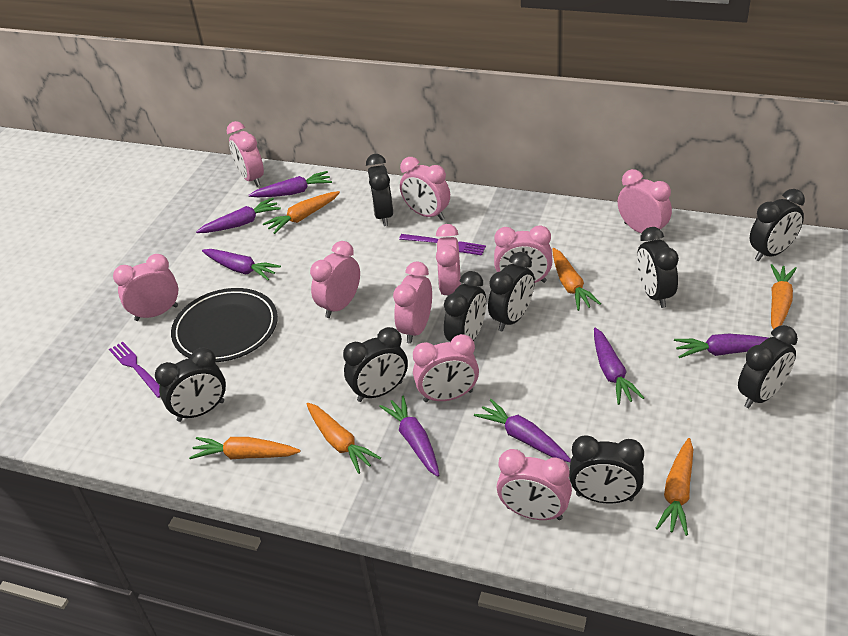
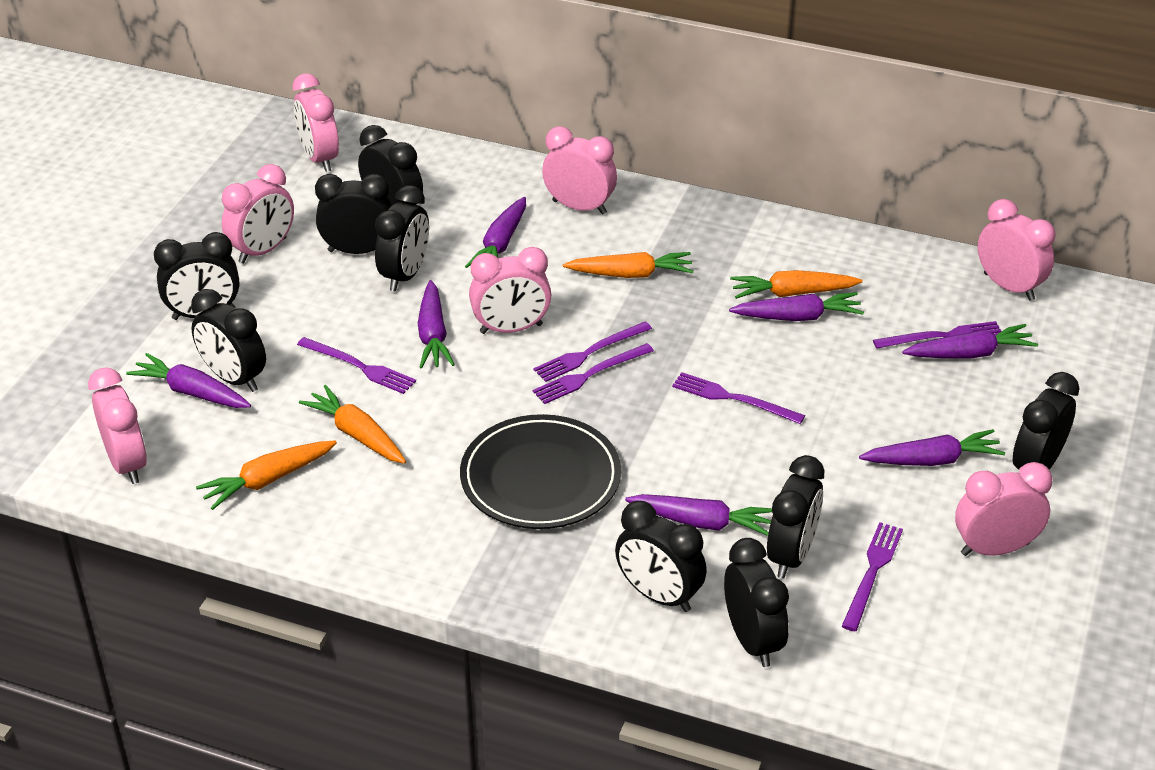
orange carrot: 6 -> 4
pink clock: 10 -> 7
purple fork: 2 -> 6

